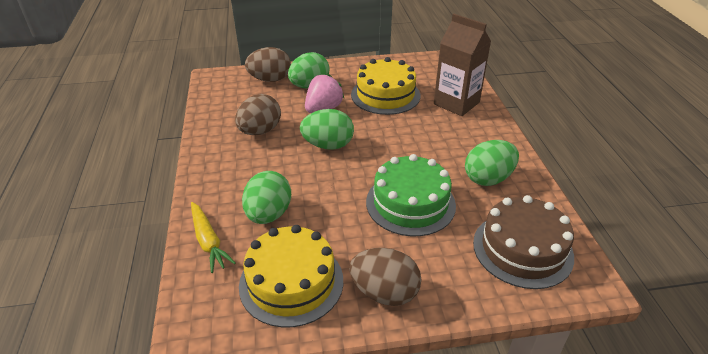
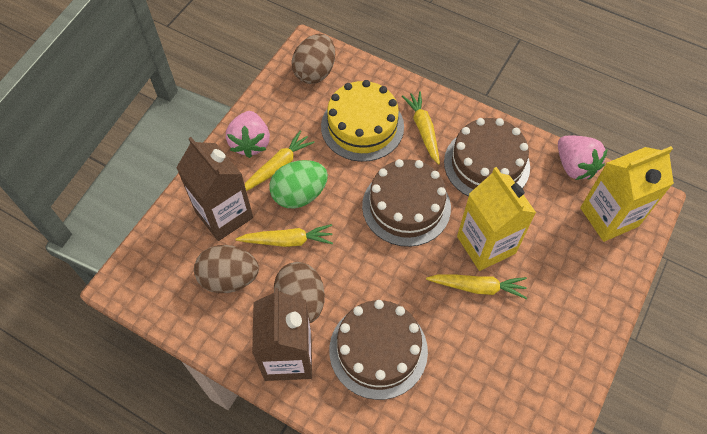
brown cake: 1 -> 3
brown carton: 1 -> 2
green cake: 1 -> 0
green egg: 4 -> 1
pink strawberry: 1 -> 2
yellow cake: 2 -> 1
yellow carrot: 1 -> 4
yellow carton: 0 -> 2

